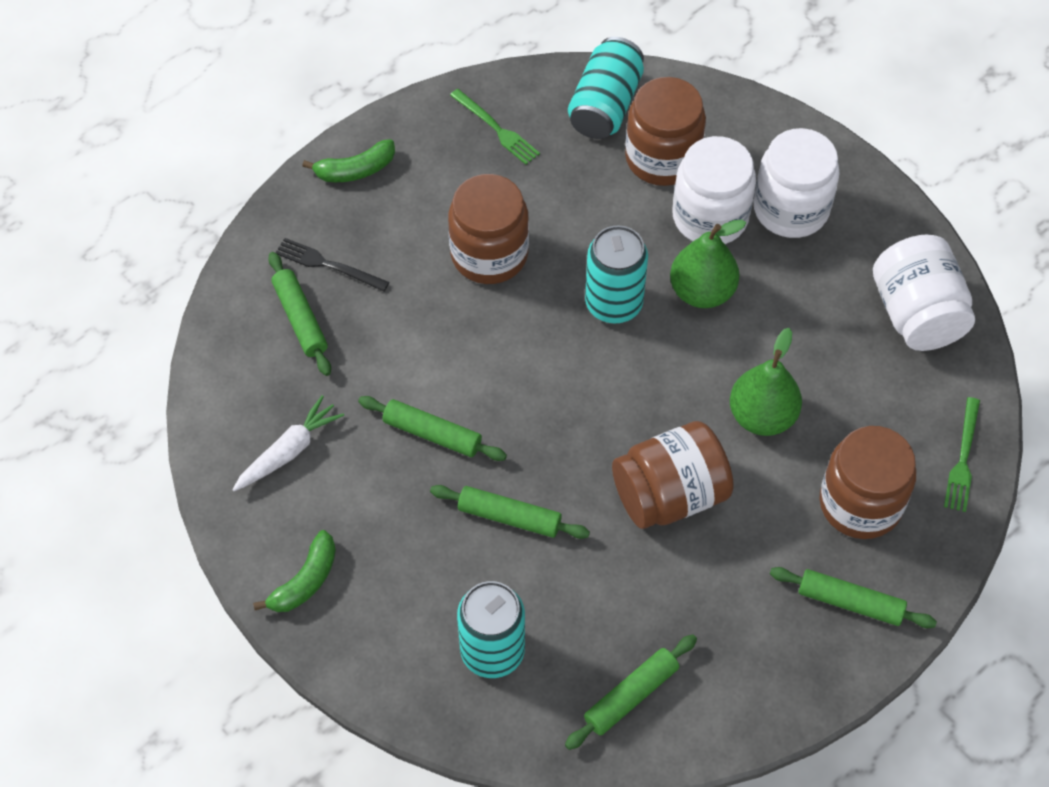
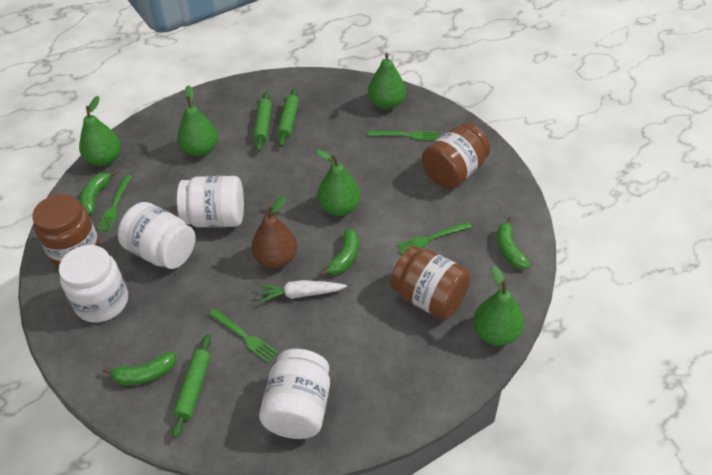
black fork: 1 -> 0
brown jar: 4 -> 3
brown pear: 0 -> 1
green banana: 2 -> 4
green fork: 2 -> 4
green pear: 2 -> 5
green rolling pin: 5 -> 3
turquoise can: 3 -> 0
white jar: 3 -> 4

